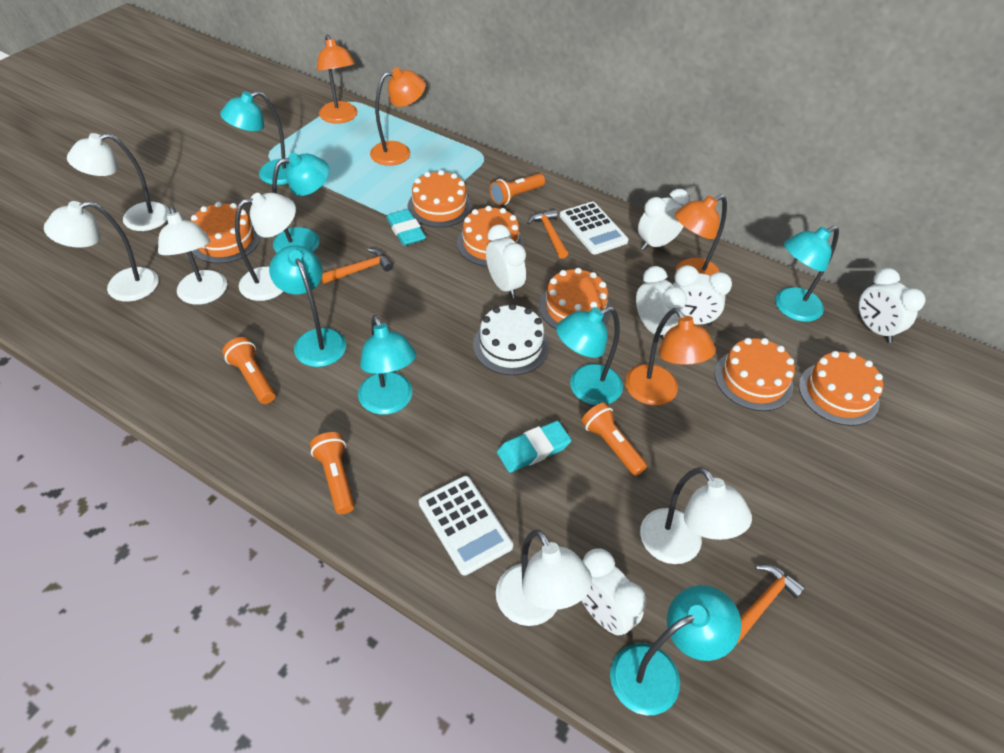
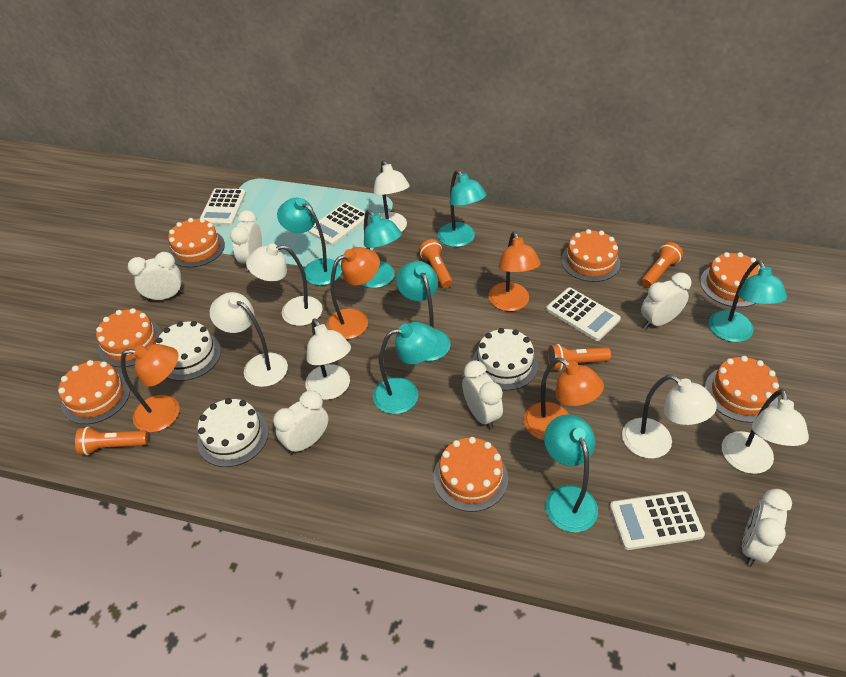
orange cake: 6 -> 7
orange hammer: 3 -> 0
turquoise eraser: 2 -> 0
white cake: 1 -> 3
white calculator: 2 -> 4

